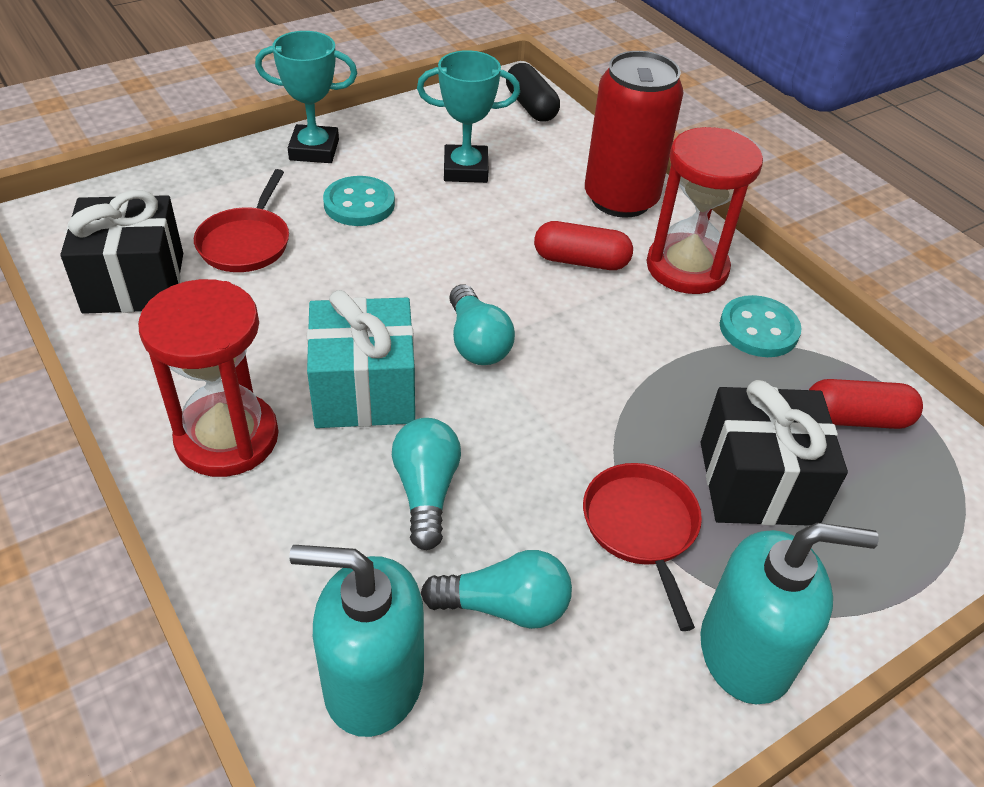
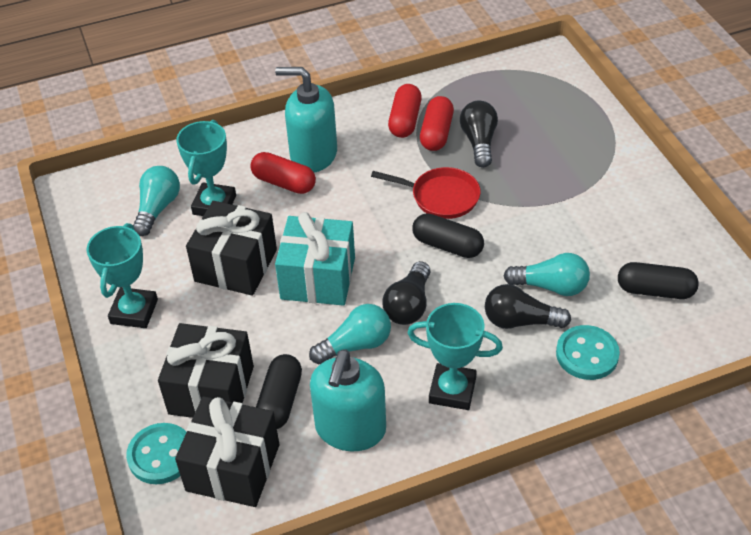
black capsule: 1 -> 3
black gift: 2 -> 3
black light bulb: 0 -> 3
red can: 1 -> 0
red capsule: 2 -> 3
red hourglass: 2 -> 0
red pan: 2 -> 1
turquoise trophy: 2 -> 3

